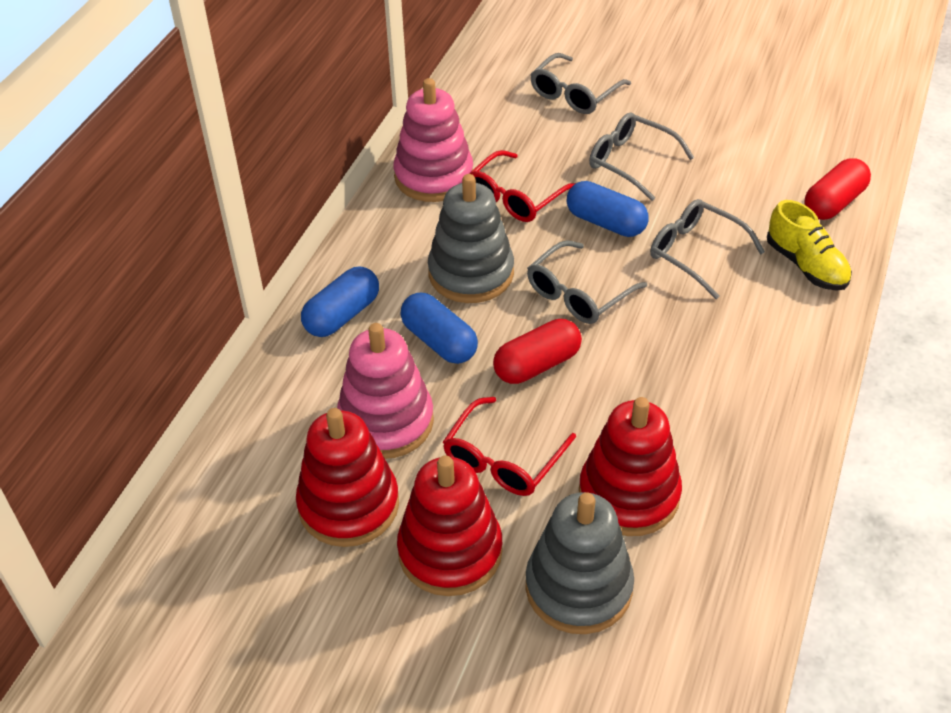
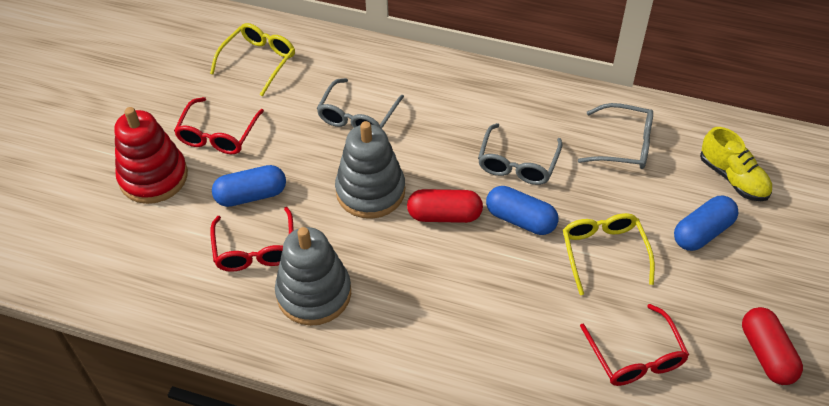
grey glasses: 4 -> 3
pink stacking toy: 2 -> 0
red glasses: 2 -> 3
red stacking toy: 3 -> 1
yellow glasses: 0 -> 2

